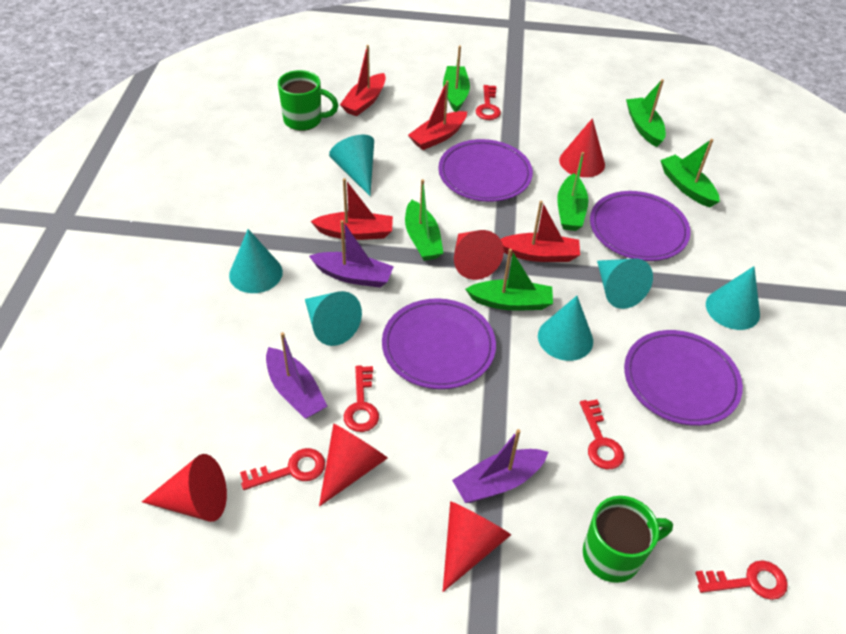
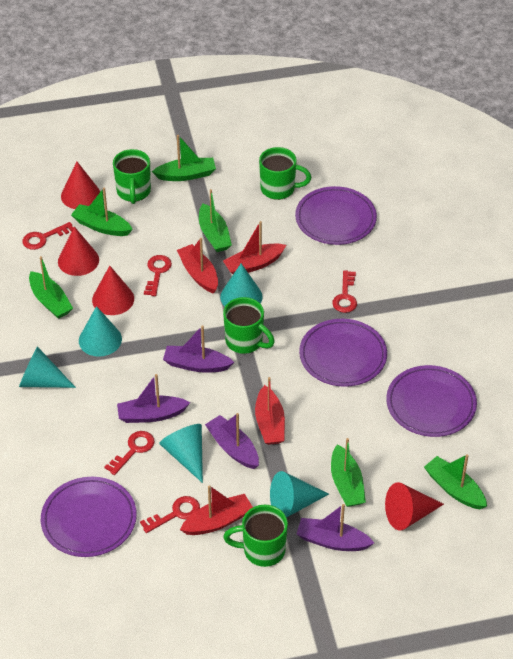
green mug: 2 -> 4
purple boat: 3 -> 4
red cone: 5 -> 4
turquoise cone: 6 -> 5

